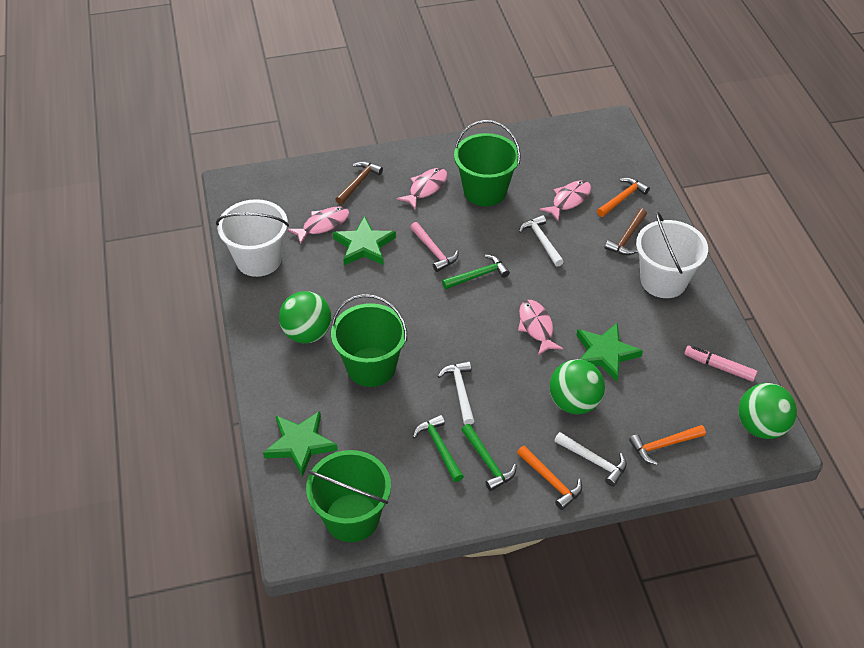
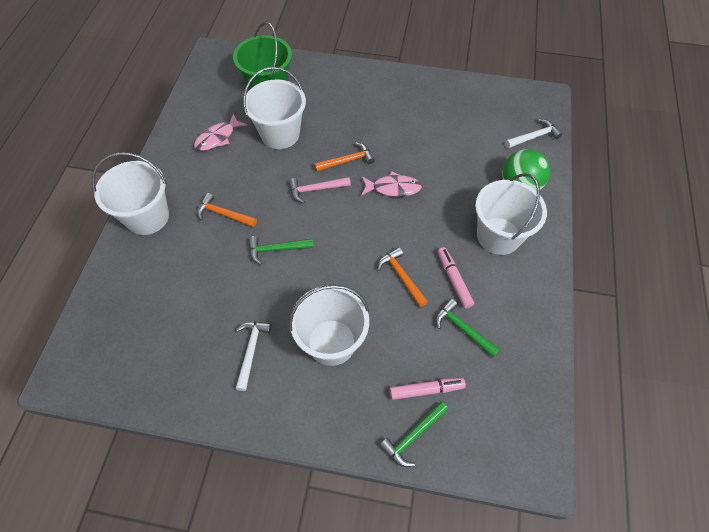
brown hammer: 2 -> 0
green ball: 3 -> 1
green bucket: 3 -> 1
green star: 3 -> 0
pink fish: 4 -> 2
pink marker: 1 -> 2
white bucket: 2 -> 4
white hammer: 3 -> 2

